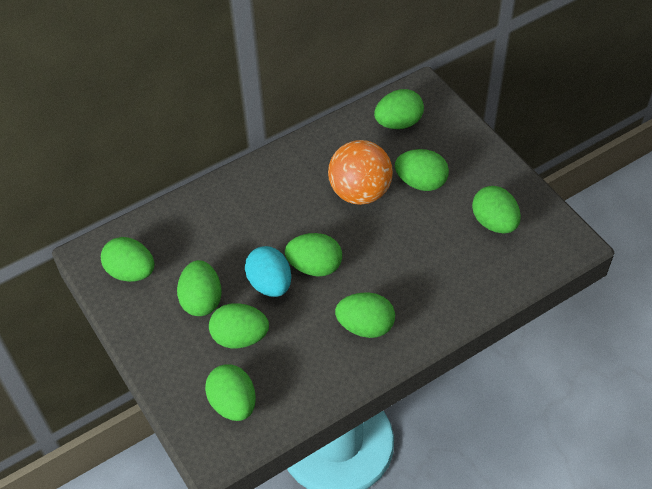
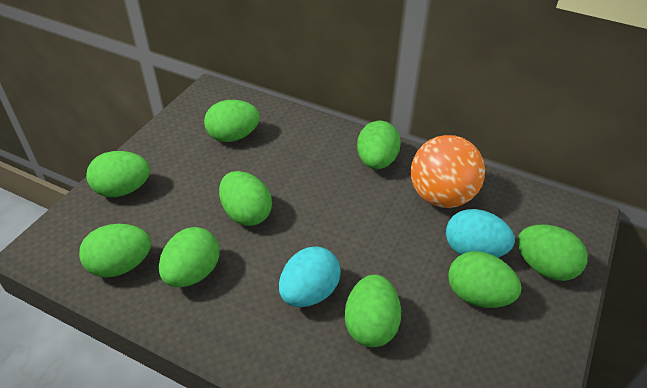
turquoise egg: 1 -> 2

